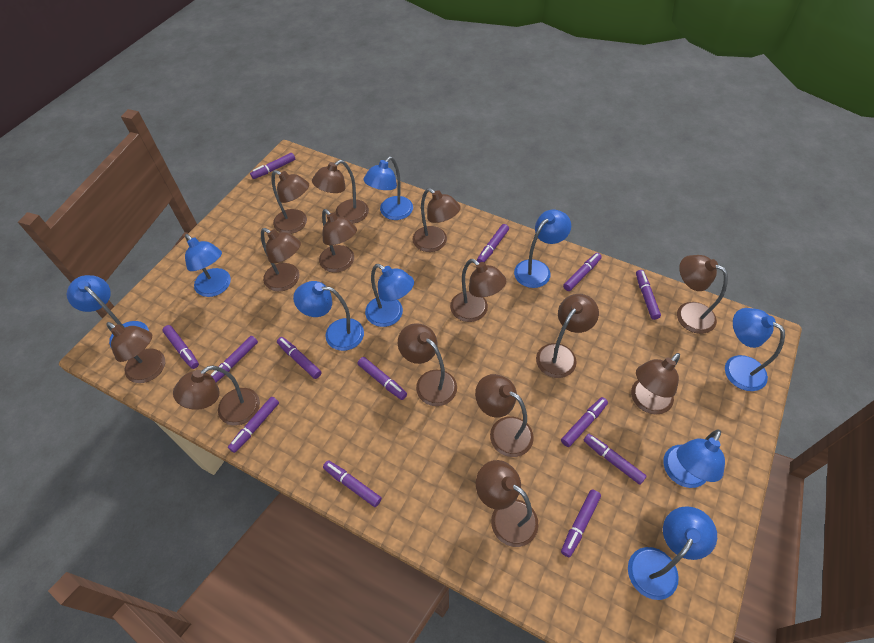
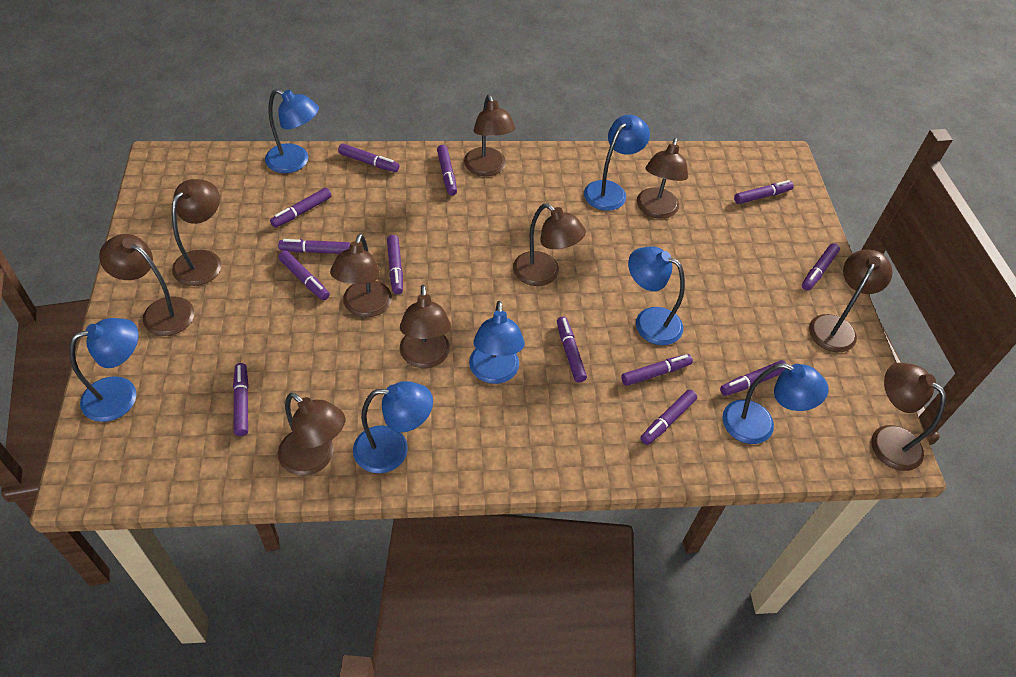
blue lamp: 9 -> 7
brown lamp: 14 -> 10

